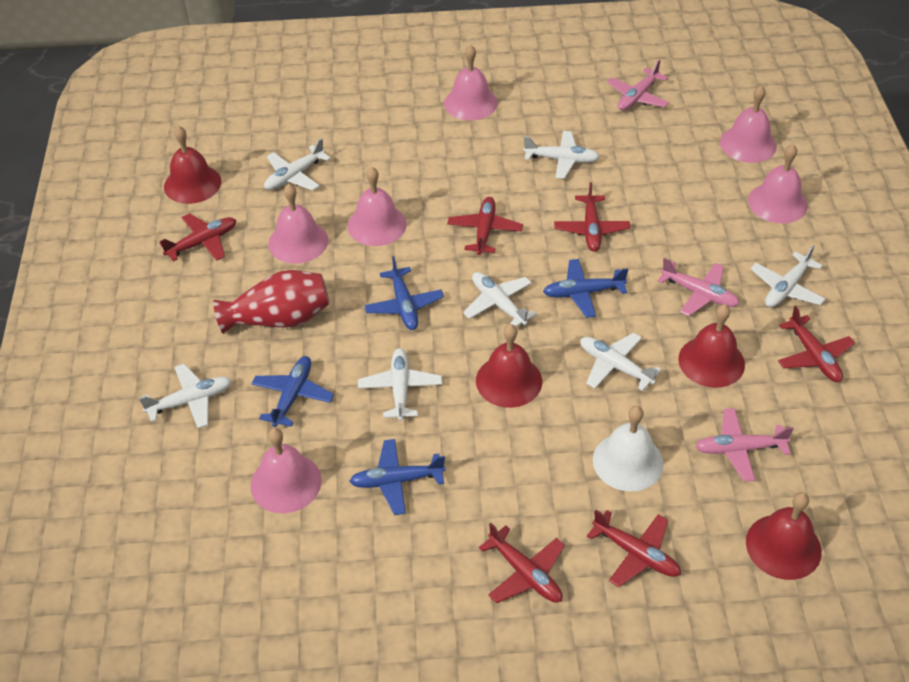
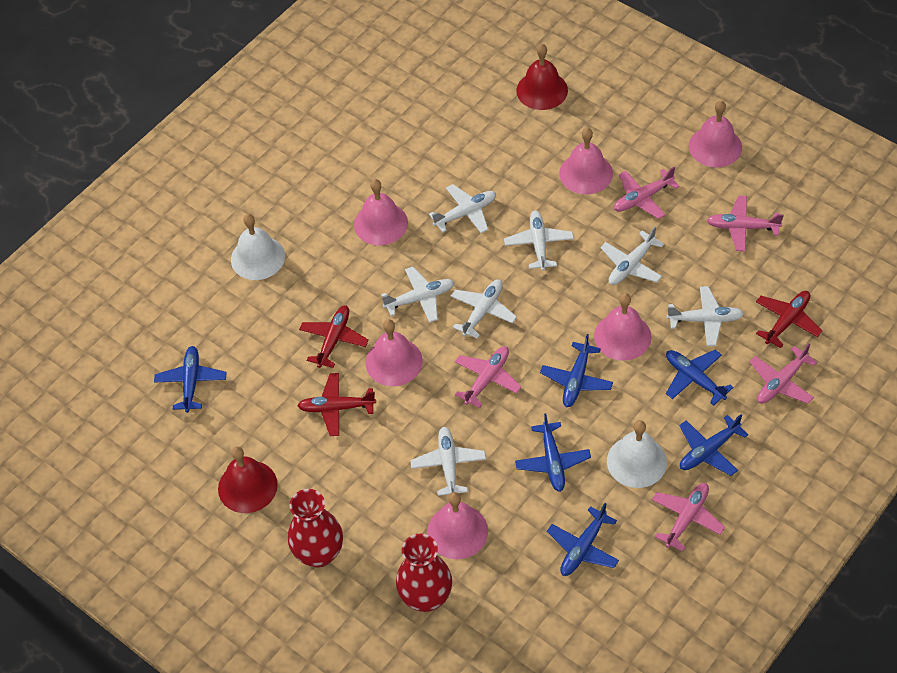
blue plane: 4 -> 6
pink plane: 3 -> 5
red bell: 4 -> 2
red plane: 6 -> 3
red vase: 1 -> 2
white bell: 1 -> 2

